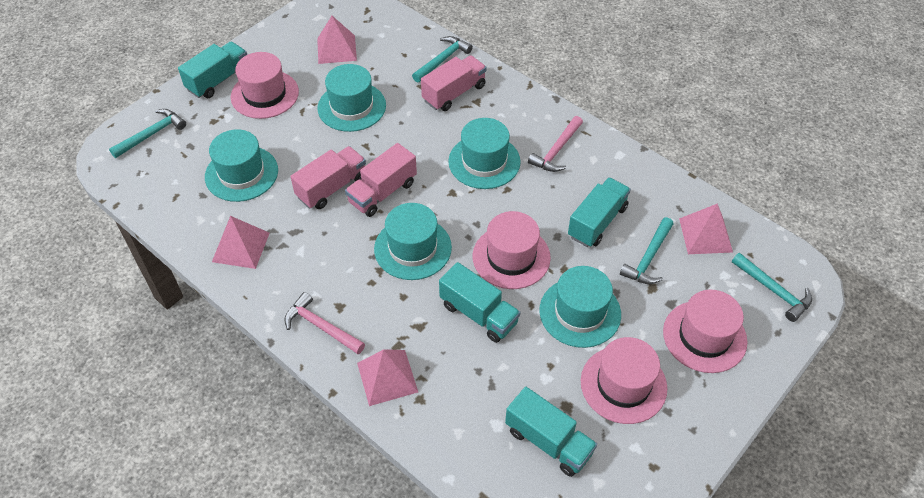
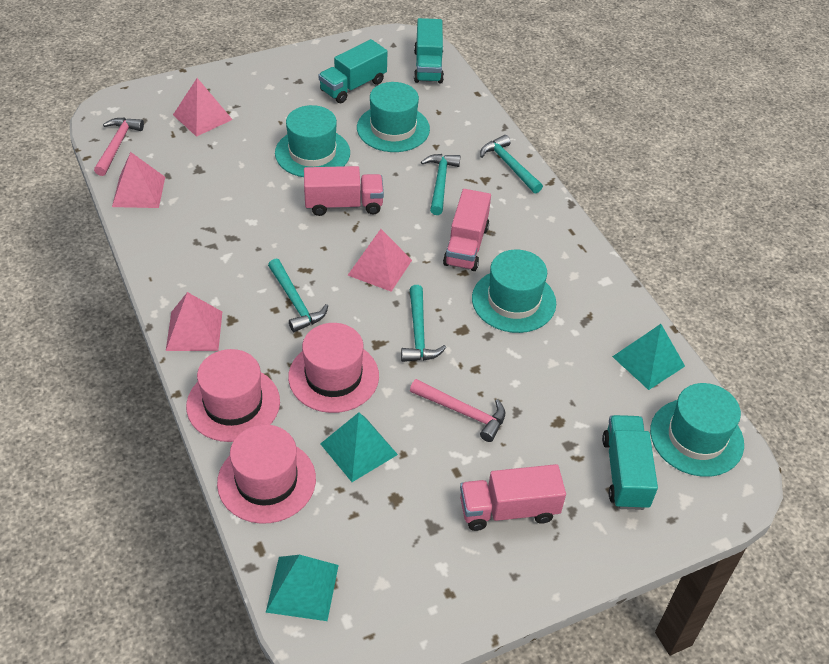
pink hat: 4 -> 3
turquoise hat: 5 -> 4
turquoise pyramid: 0 -> 3
turquoise truck: 4 -> 3

